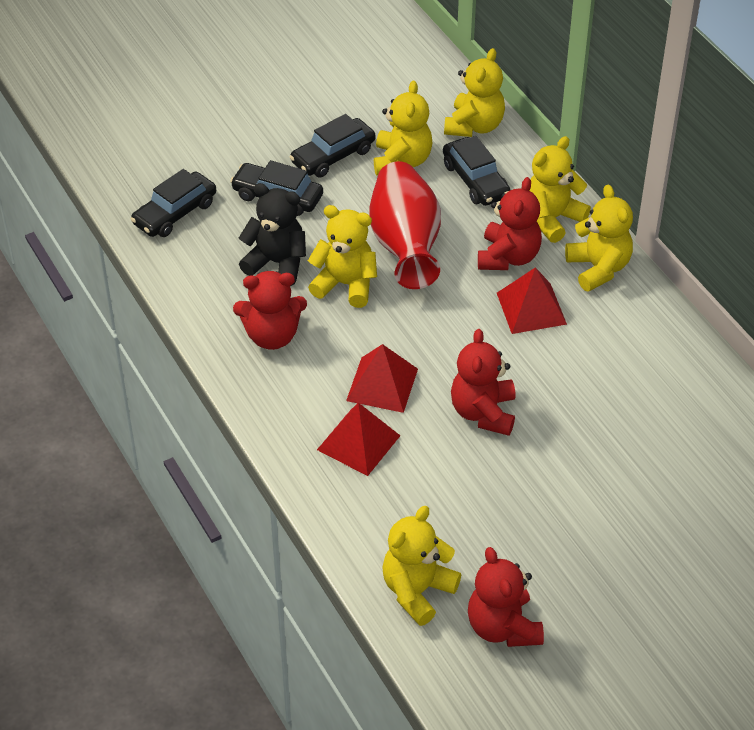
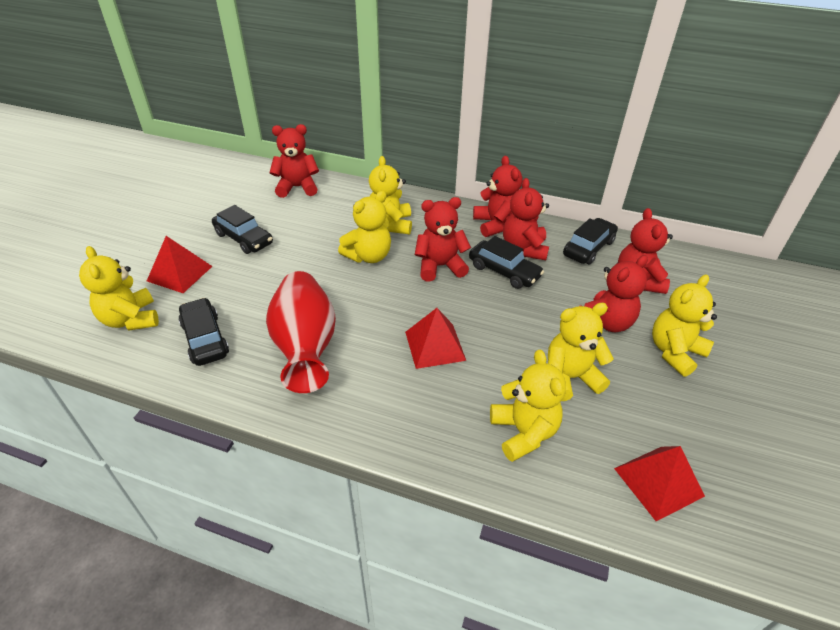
black teddy bear: 1 -> 0
red teddy bear: 4 -> 6

